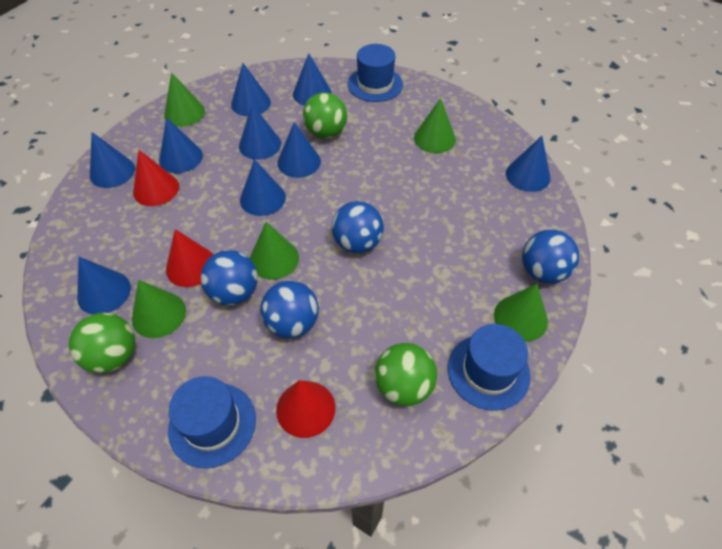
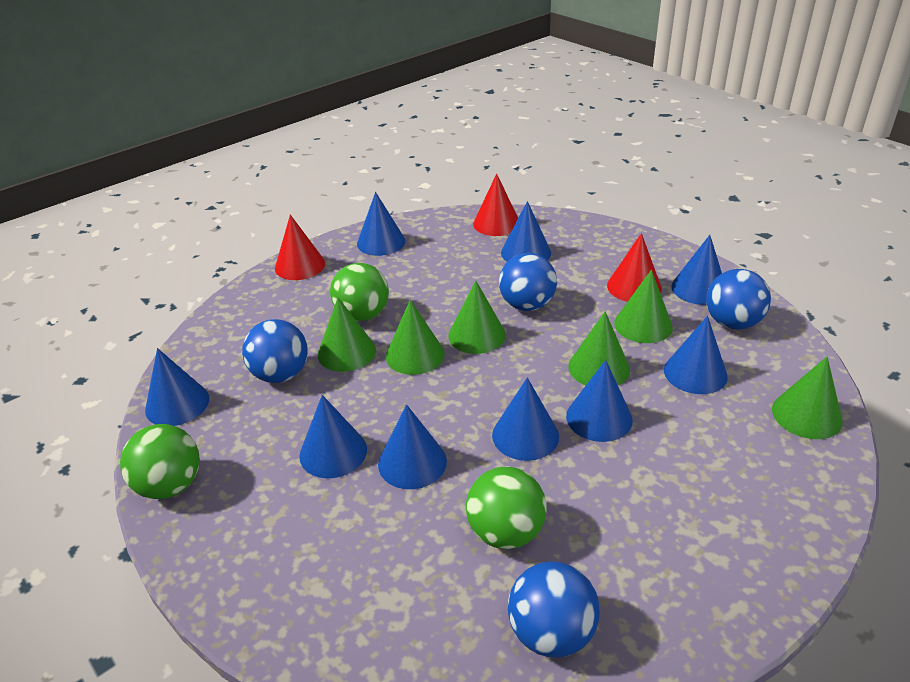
blue hat: 3 -> 0
green cone: 5 -> 6

